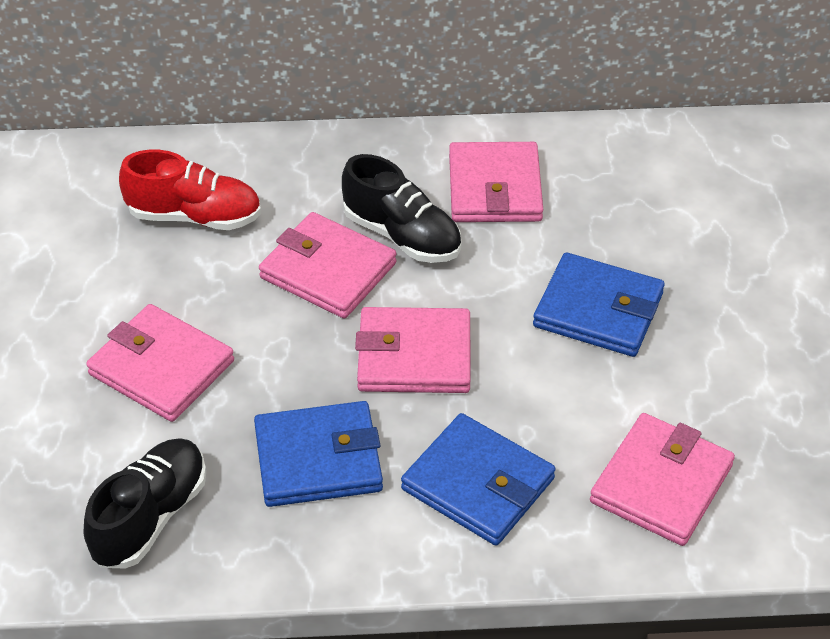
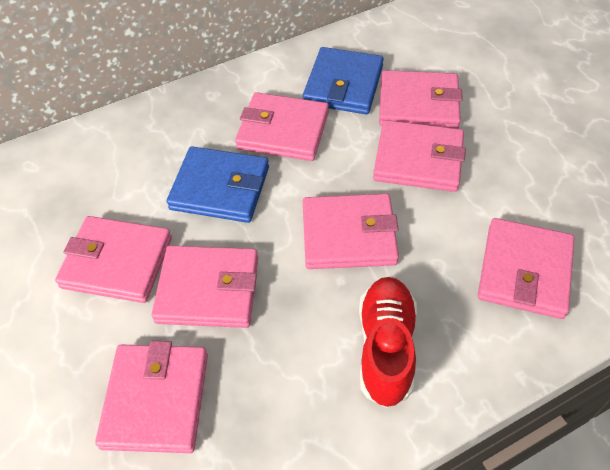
black shoe: 2 -> 0
blue wallet: 3 -> 2
pink wallet: 5 -> 8

